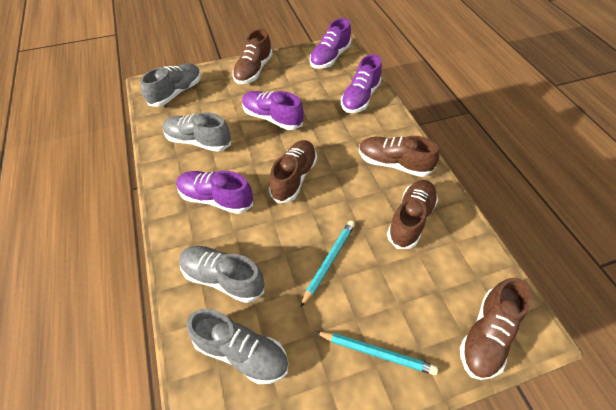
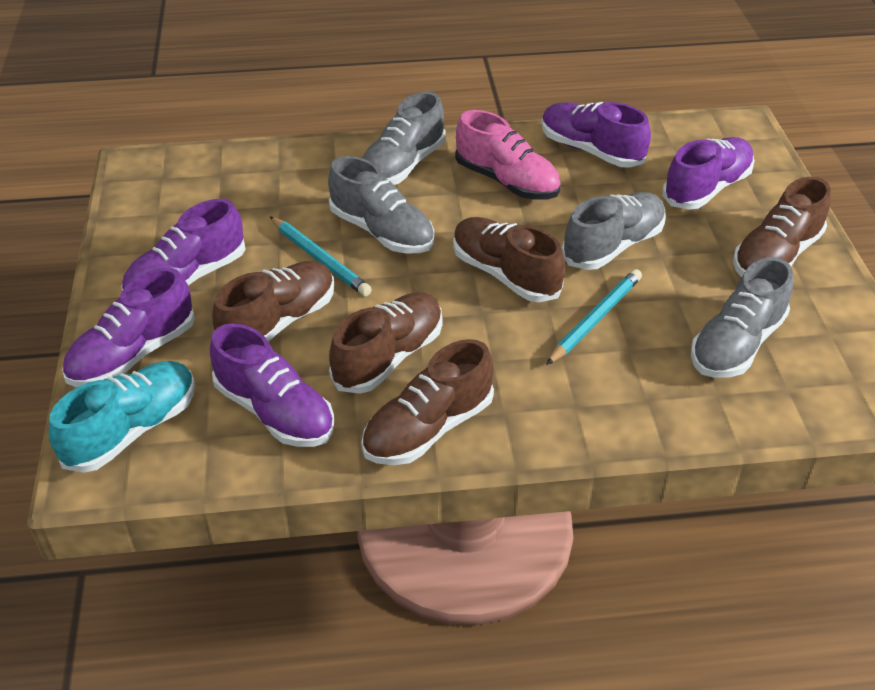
pink shoe: 0 -> 1
purple shoe: 4 -> 5
turquoise shoe: 0 -> 1

